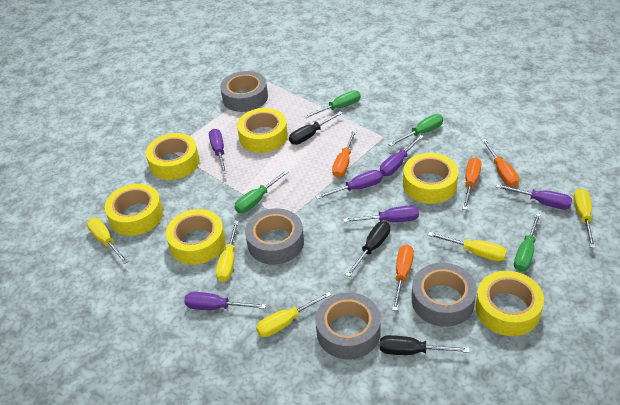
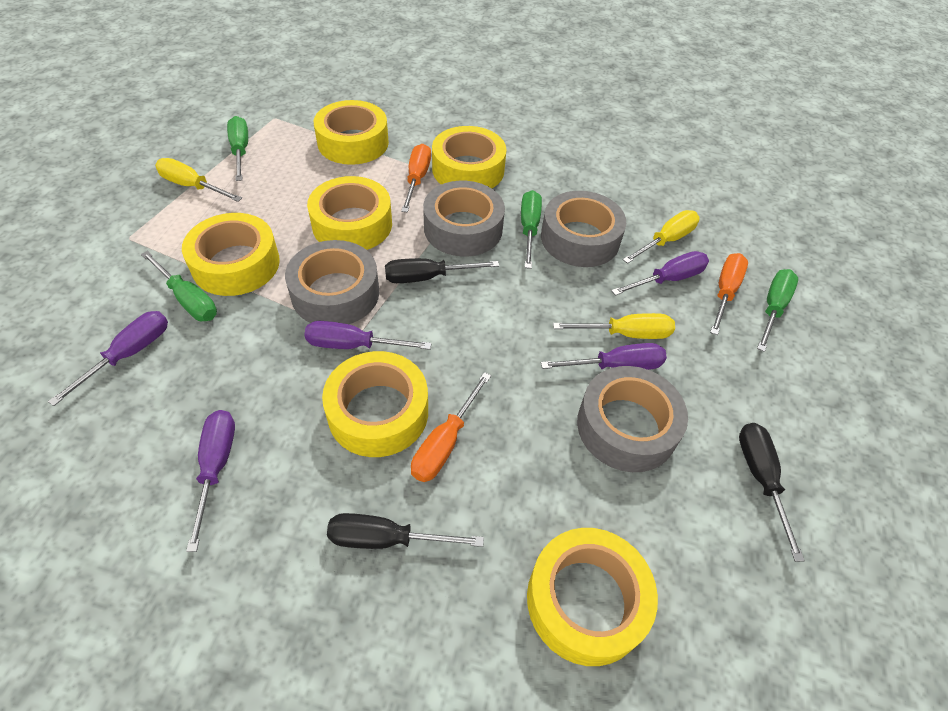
orange screwdriver: 4 -> 3
purple screwdriver: 6 -> 5
yellow screwdriver: 5 -> 3

